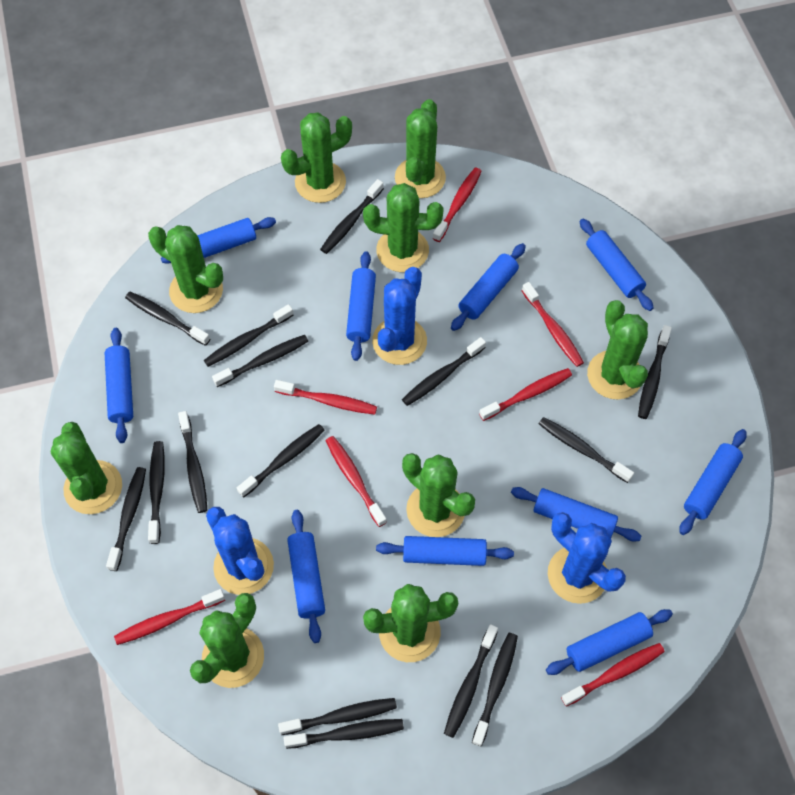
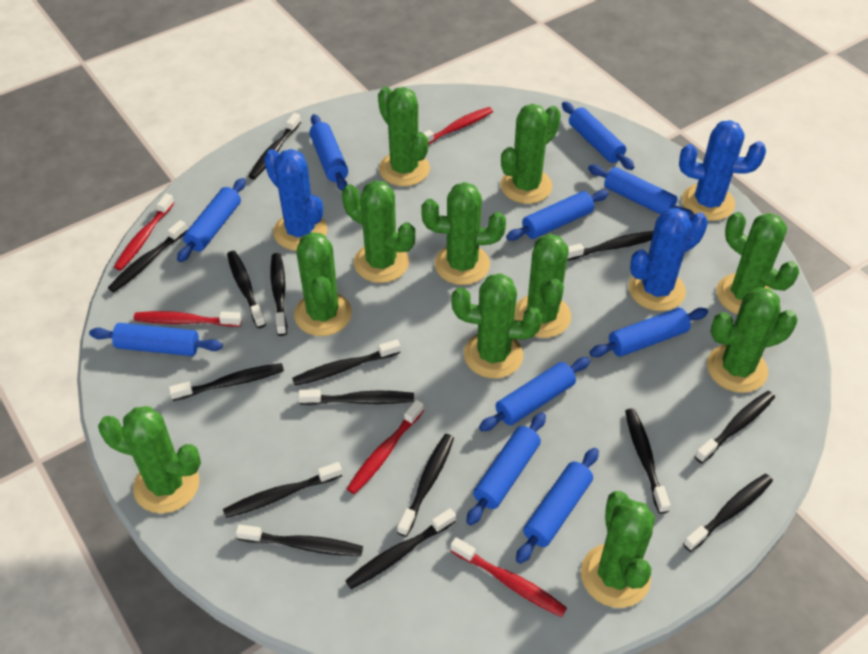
green cactus: 9 -> 11
red toothbrush: 7 -> 5

